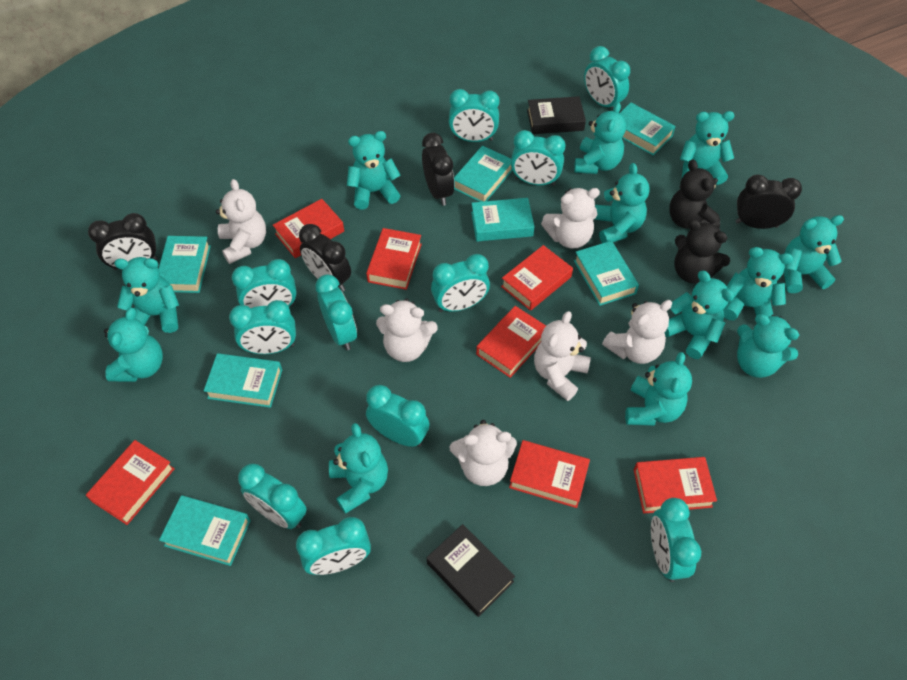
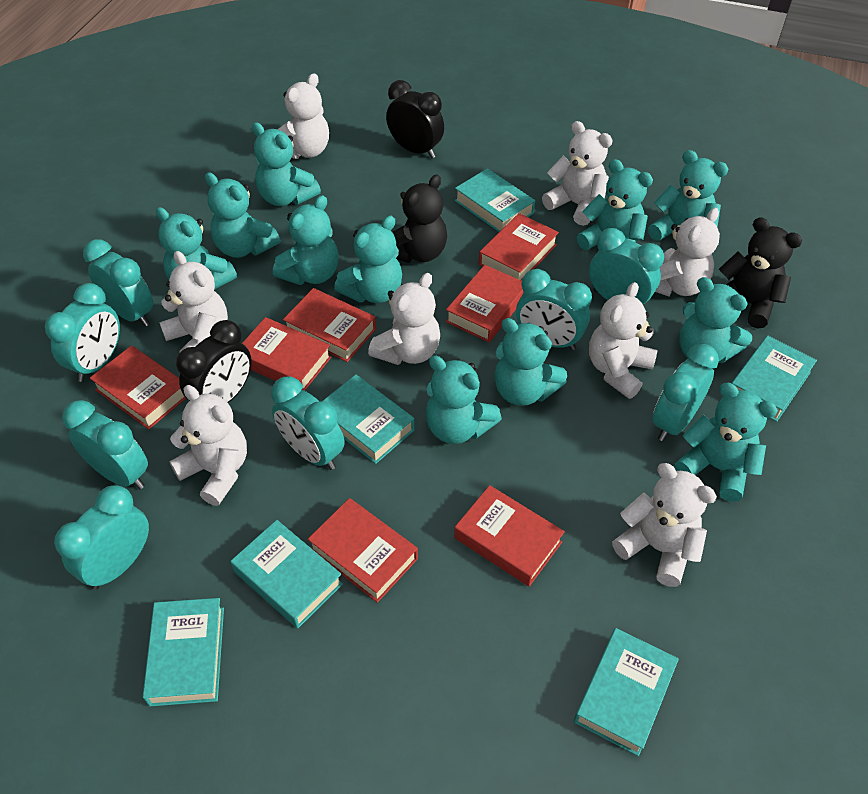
black book: 2 -> 0
black clock: 4 -> 2
turquoise book: 7 -> 6
turquoise clock: 11 -> 8
turquoise teddy bear: 12 -> 11
white teddy bear: 6 -> 8

